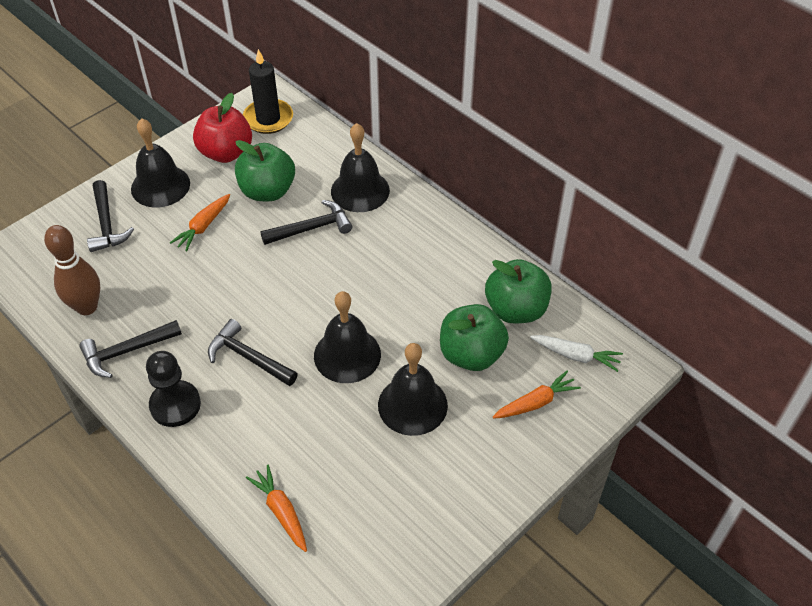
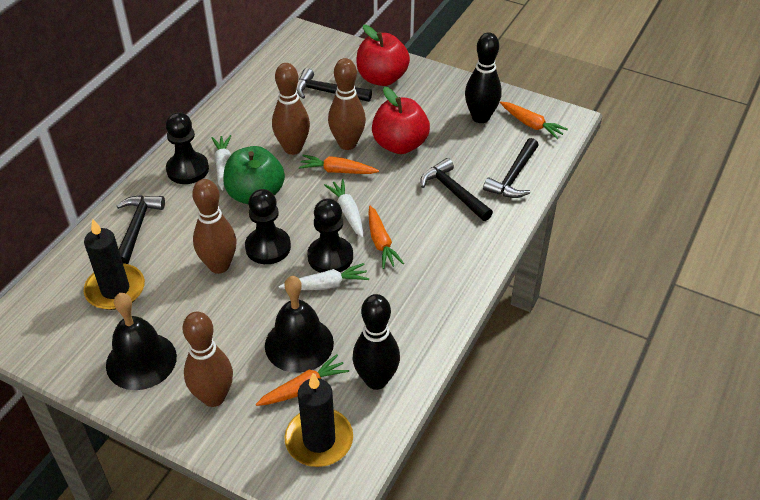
black bell: 4 -> 2
black bowling pin: 0 -> 2
black candle: 1 -> 2
black pawn: 1 -> 3
brown bowling pin: 1 -> 4
green apple: 3 -> 1
orange carrot: 3 -> 4
red apple: 1 -> 2
white carrot: 1 -> 3

